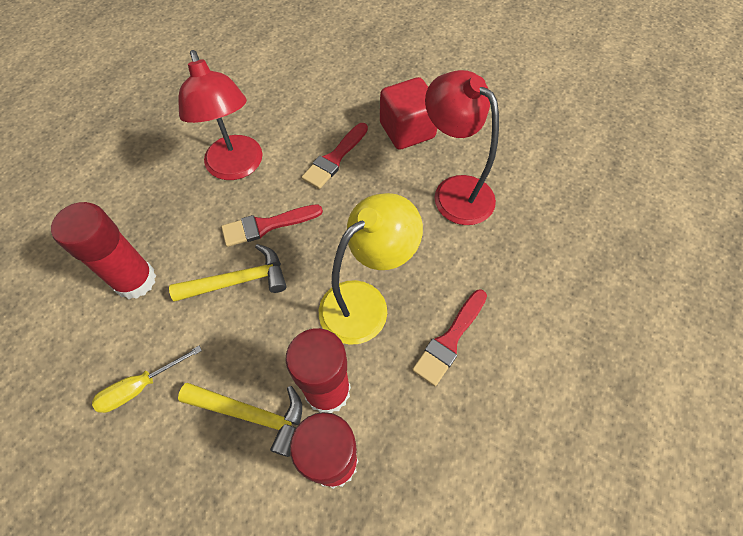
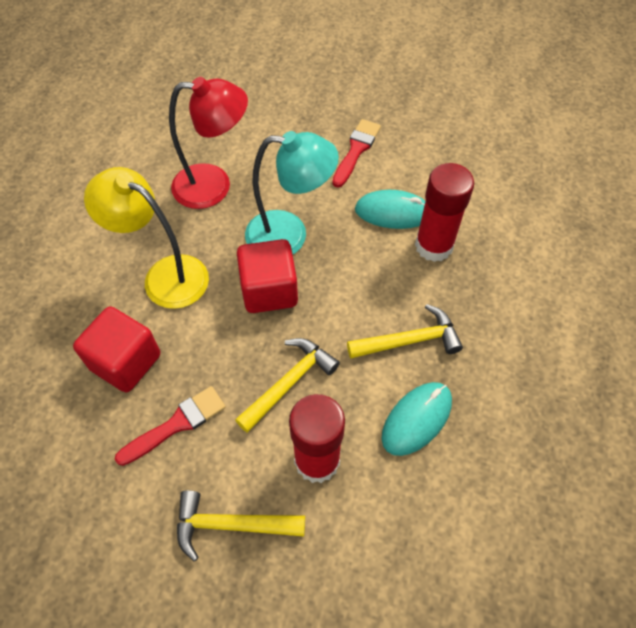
red brush: 3 -> 2
red cube: 1 -> 2
red glue stick: 3 -> 2
red lamp: 2 -> 1
turquoise lamp: 0 -> 1
turquoise mouse: 0 -> 2
yellow hammer: 2 -> 3
yellow screwdriver: 1 -> 0

